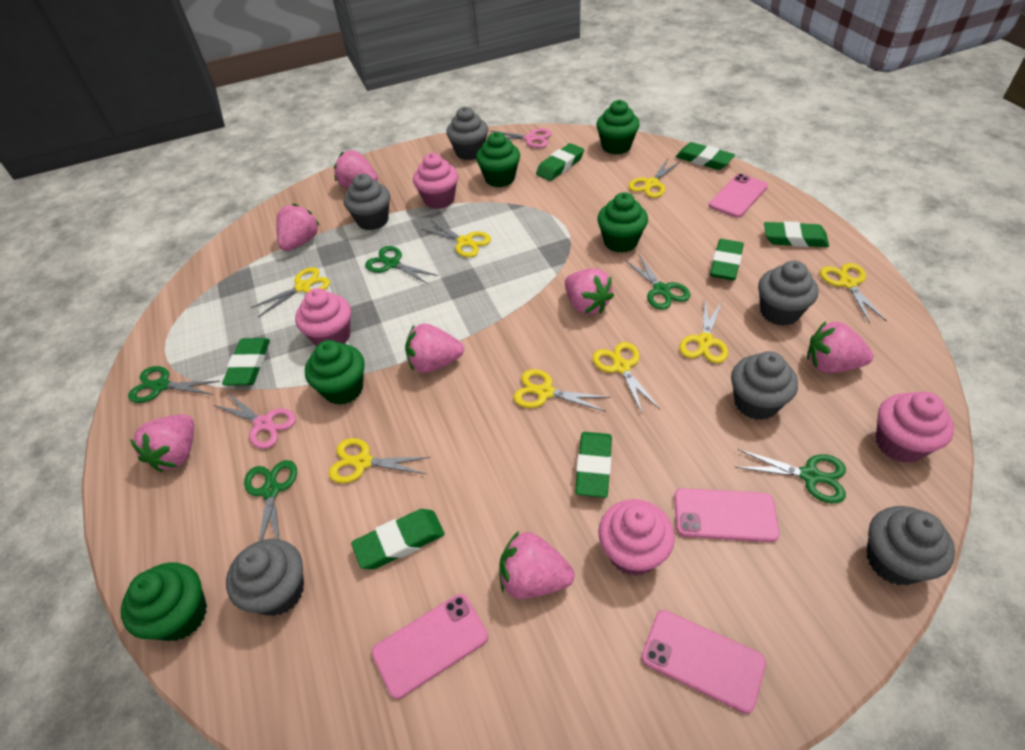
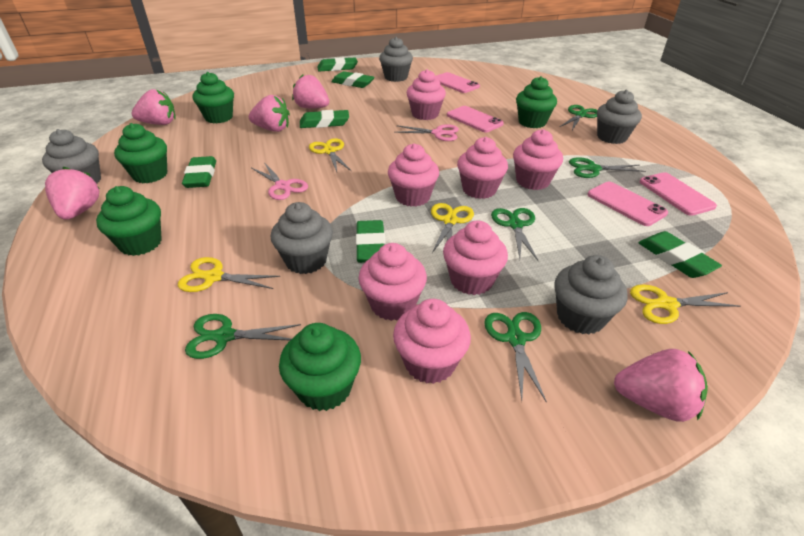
green eraser: 7 -> 6
grey cupcake: 6 -> 5
pink cupcake: 4 -> 7
pink strawberry: 7 -> 5
yellow scissors: 8 -> 4

